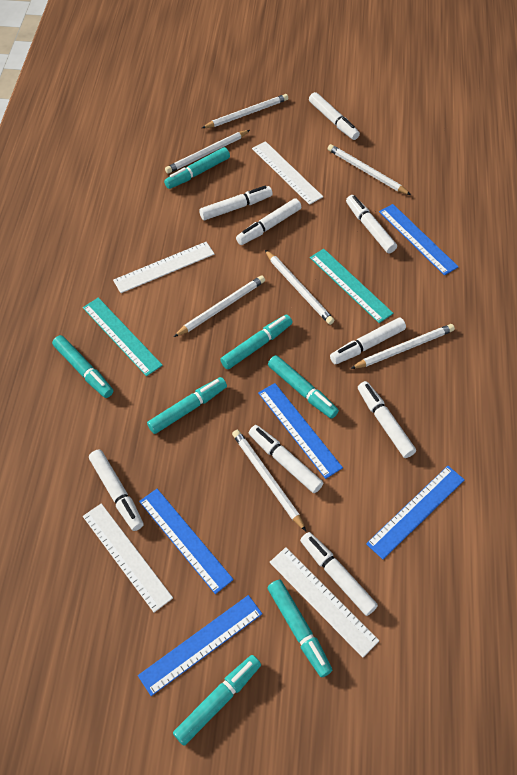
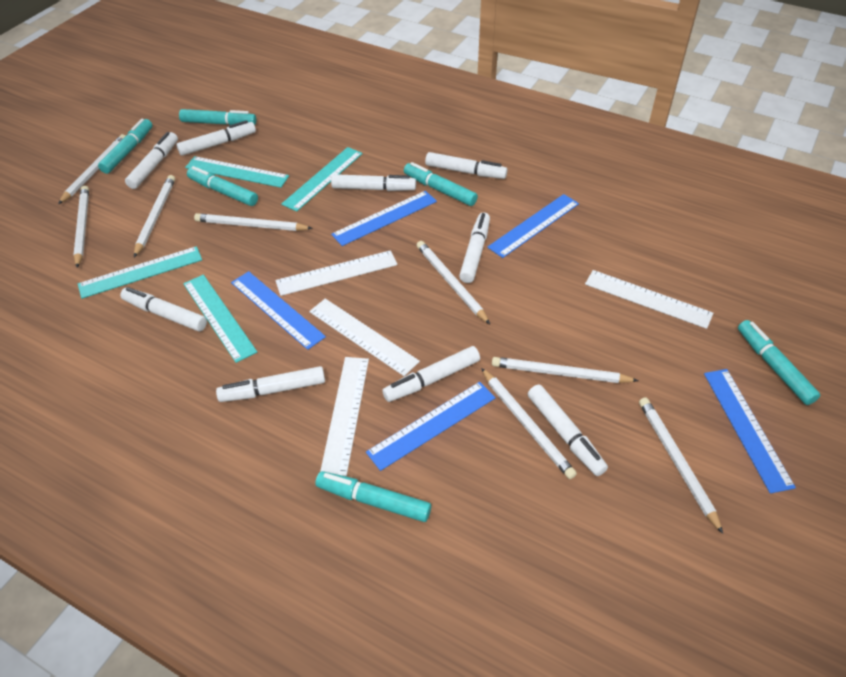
turquoise marker: 7 -> 6
turquoise ruler: 2 -> 4
white pencil: 7 -> 8

